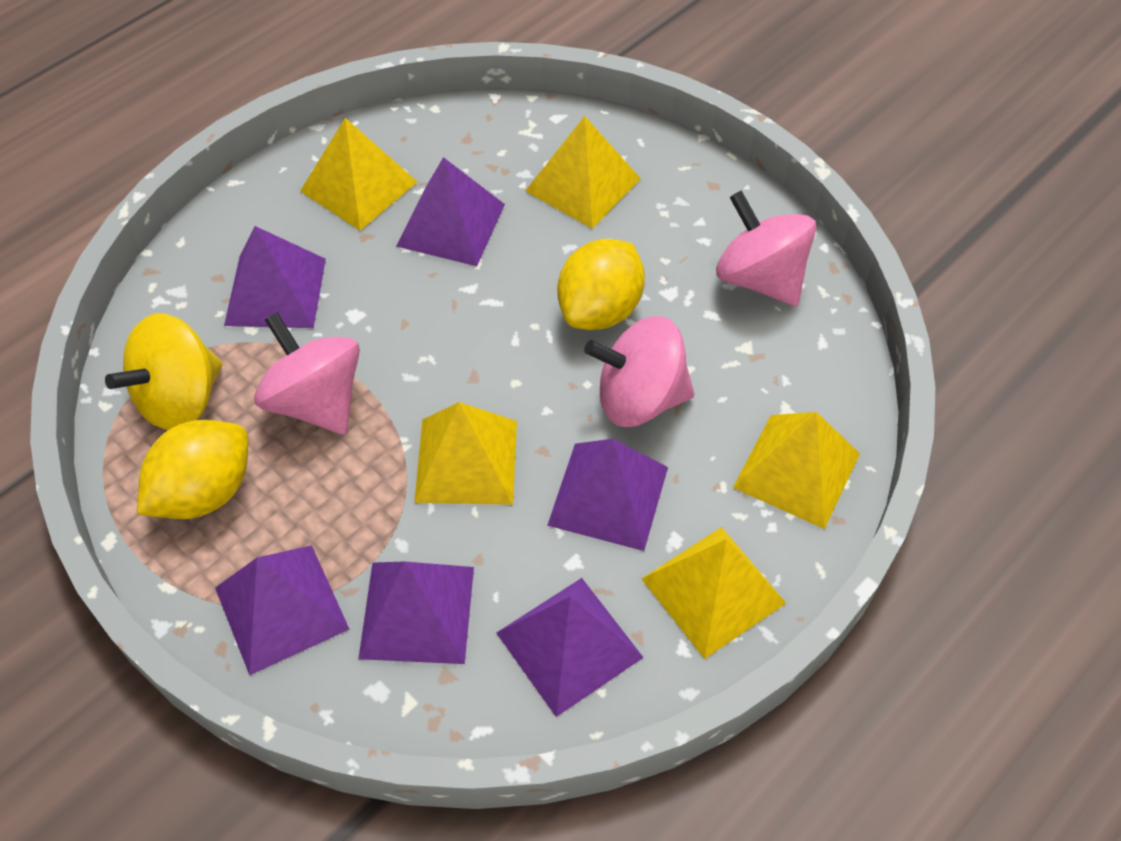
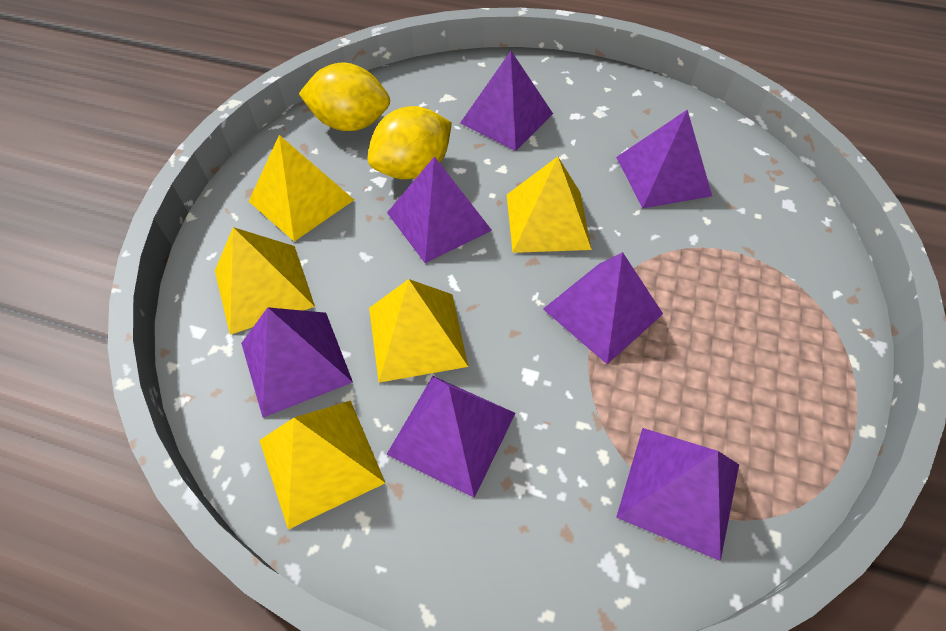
pink spinning top: 3 -> 0
purple pyramid: 6 -> 7
yellow spinning top: 1 -> 0

